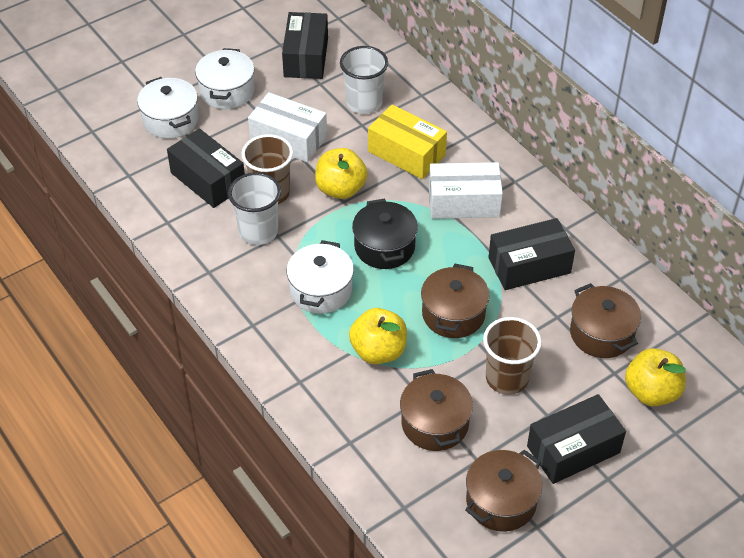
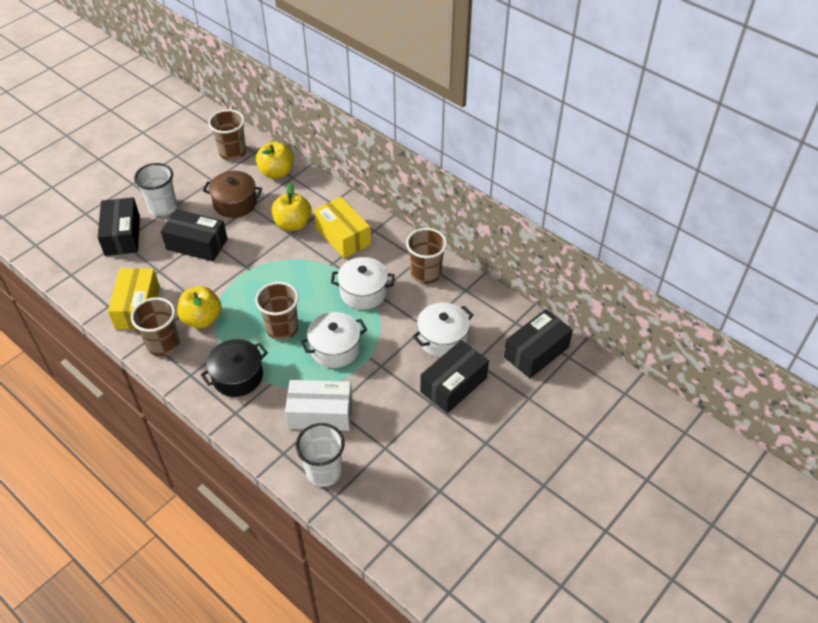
brown cup: 2 -> 4
brown pot: 4 -> 1
white box: 2 -> 1
yellow box: 1 -> 2

